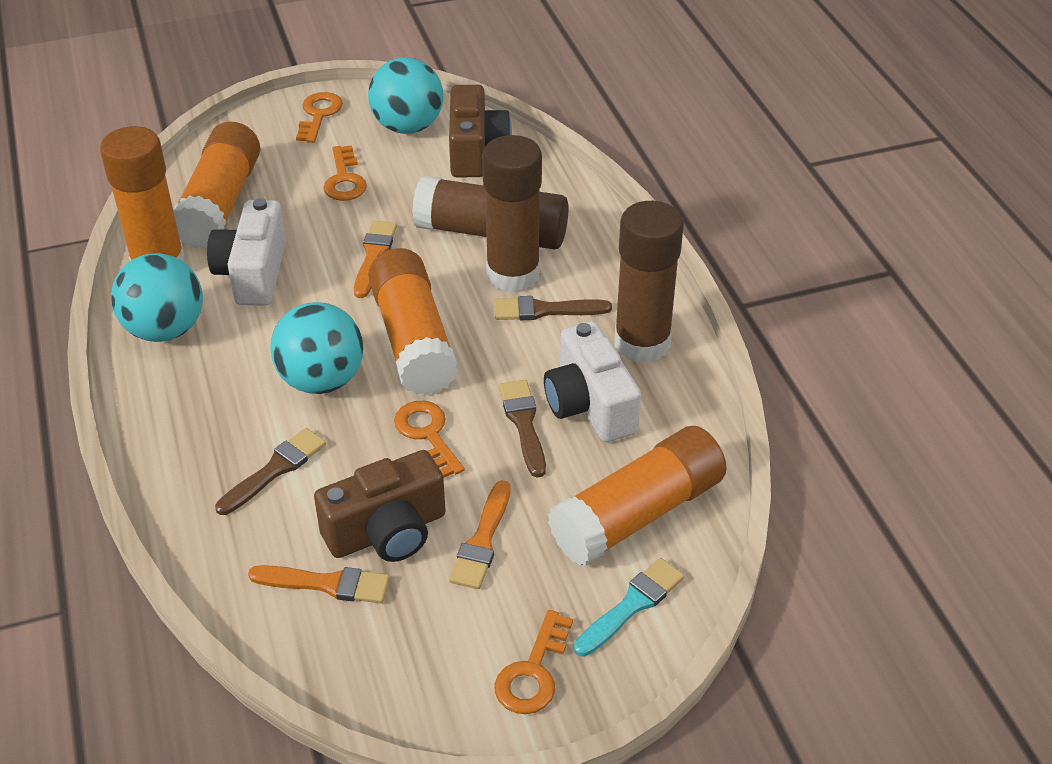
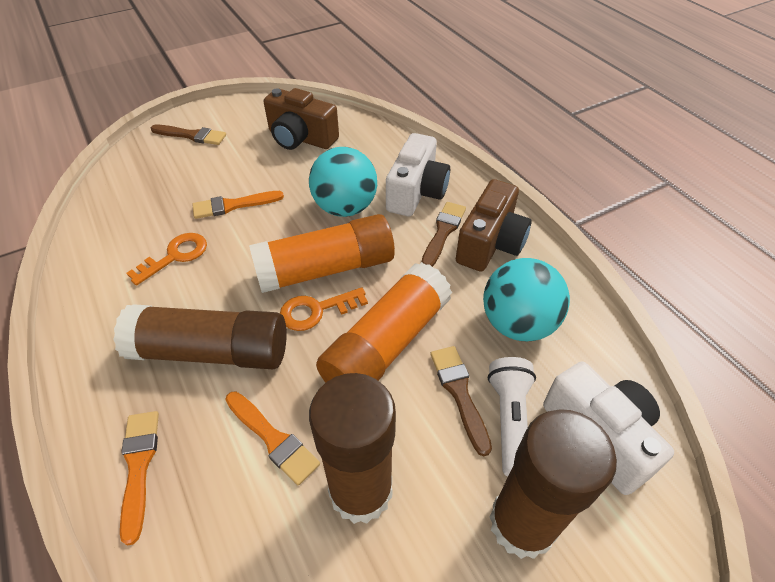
orange glue stick: 4 -> 2
orange key: 4 -> 2
turquoise ball: 3 -> 2
turquoise brush: 1 -> 0
white flashlight: 0 -> 1

